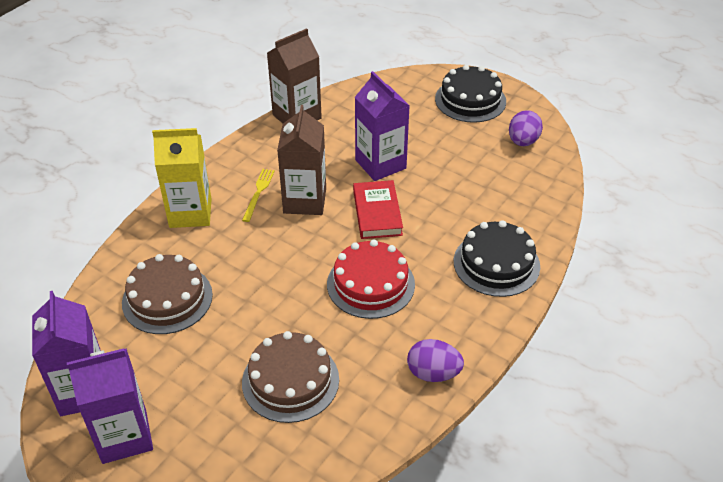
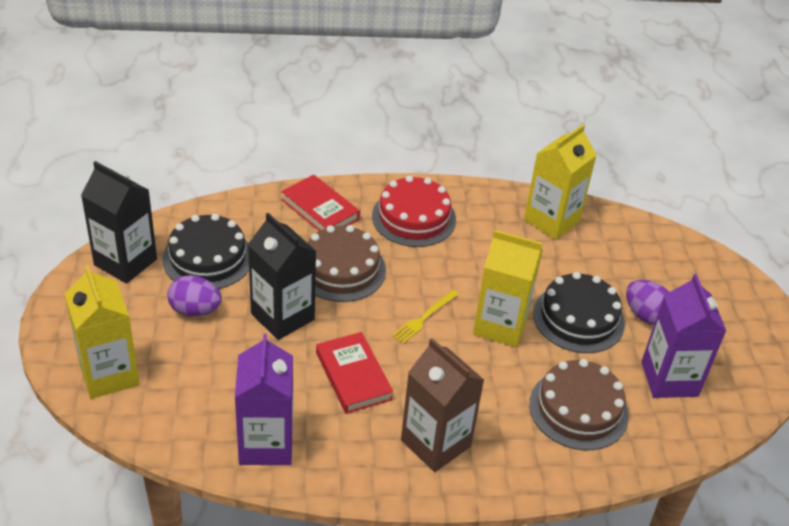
black carton: 0 -> 2
brown carton: 2 -> 1
purple carton: 3 -> 2
red book: 1 -> 2
yellow carton: 1 -> 3

